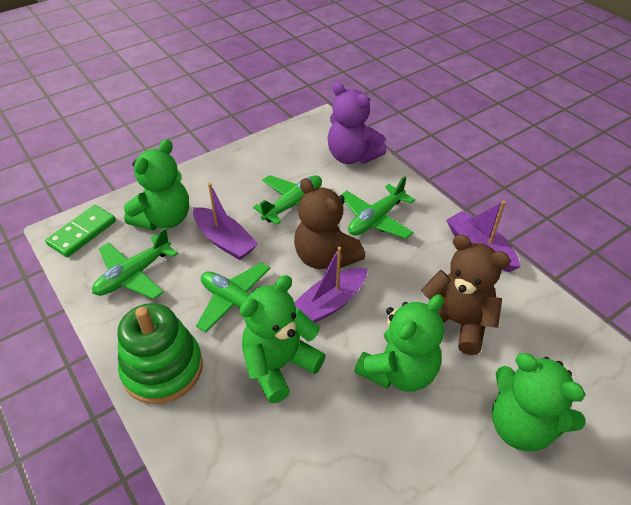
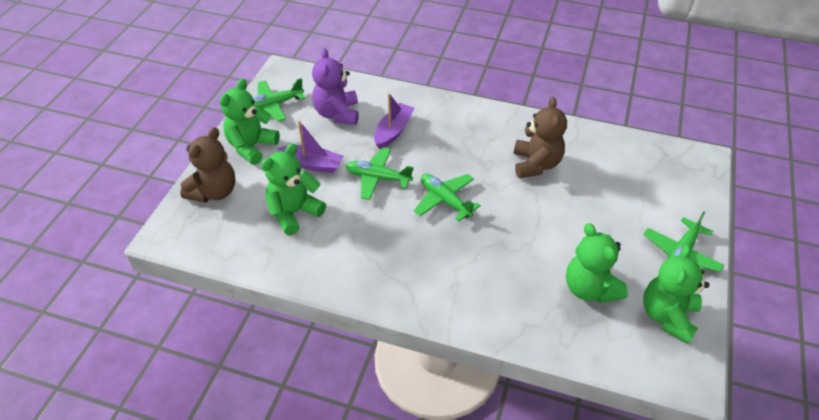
green domino: 1 -> 0
green stacking toy: 1 -> 0
purple boat: 3 -> 2

